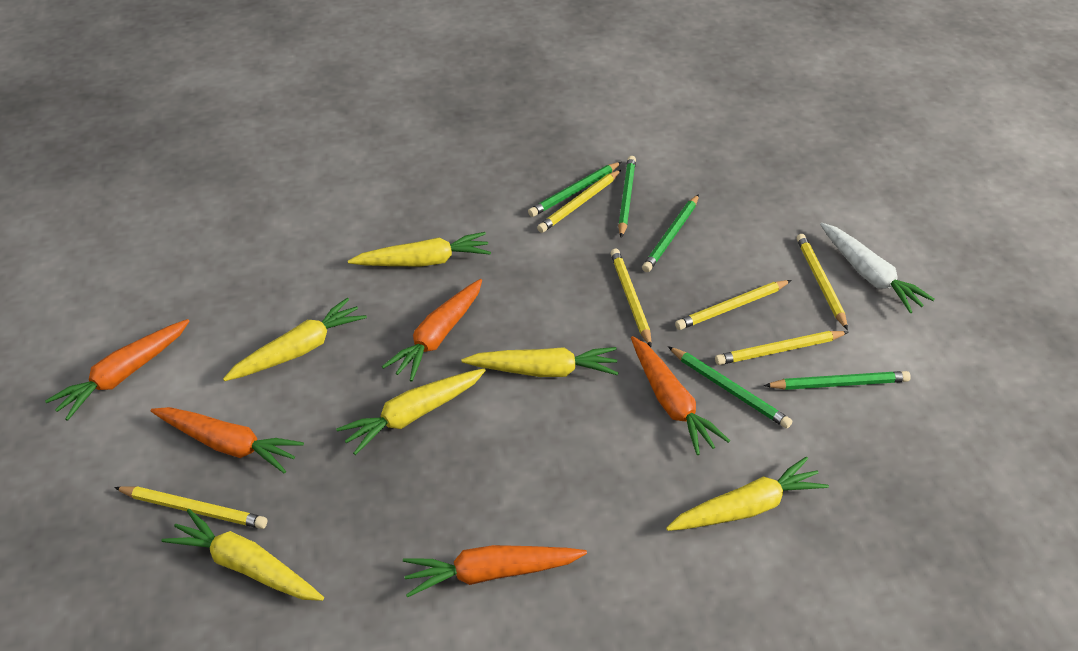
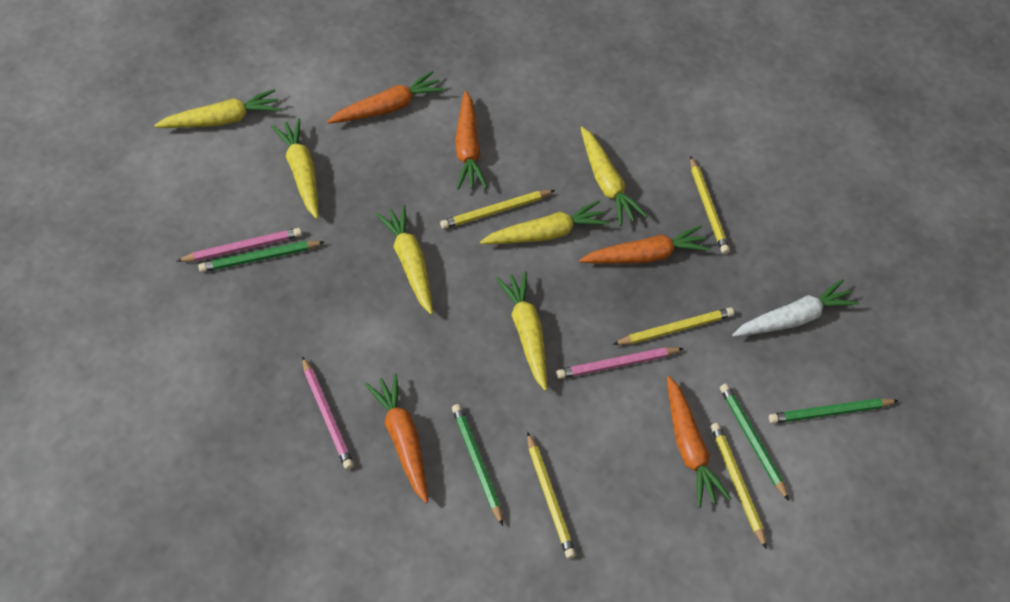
green pencil: 5 -> 4
pink pencil: 0 -> 3
yellow pencil: 6 -> 5

